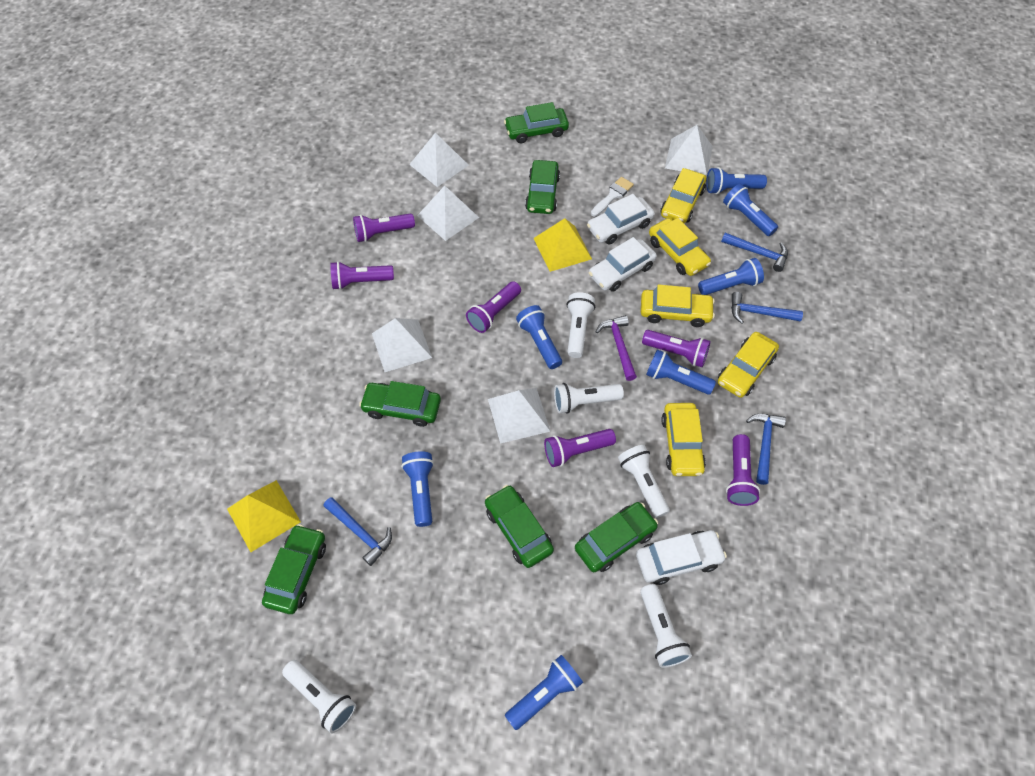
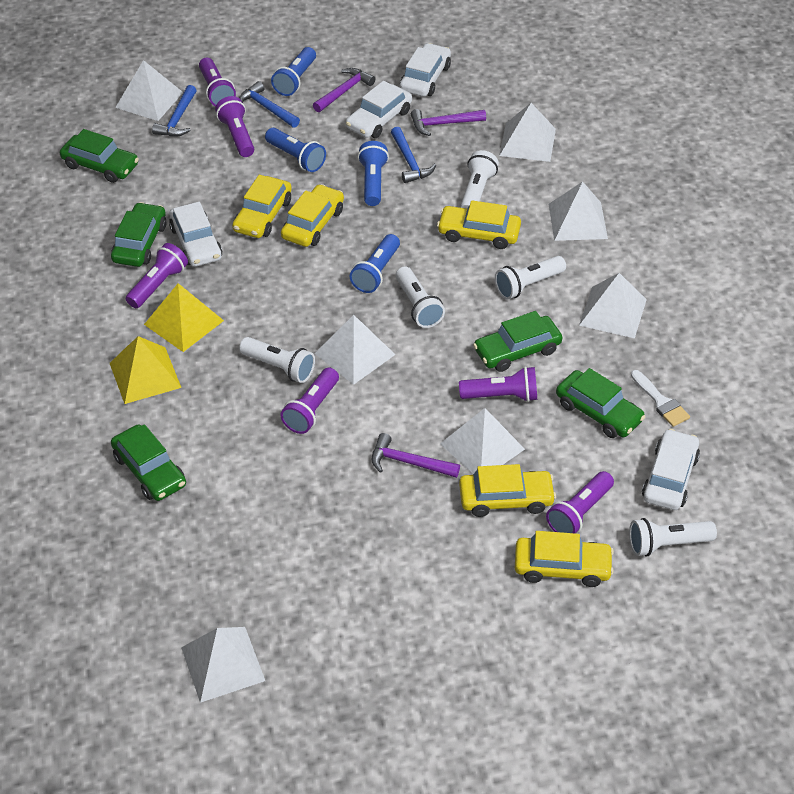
blue flashlight: 7 -> 4
blue hammer: 4 -> 3
green car: 6 -> 5
purple hammer: 1 -> 3
white car: 3 -> 4
white pyramid: 5 -> 7

